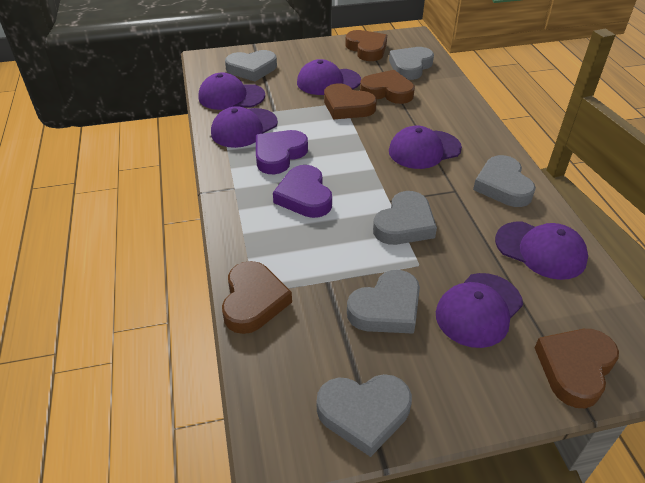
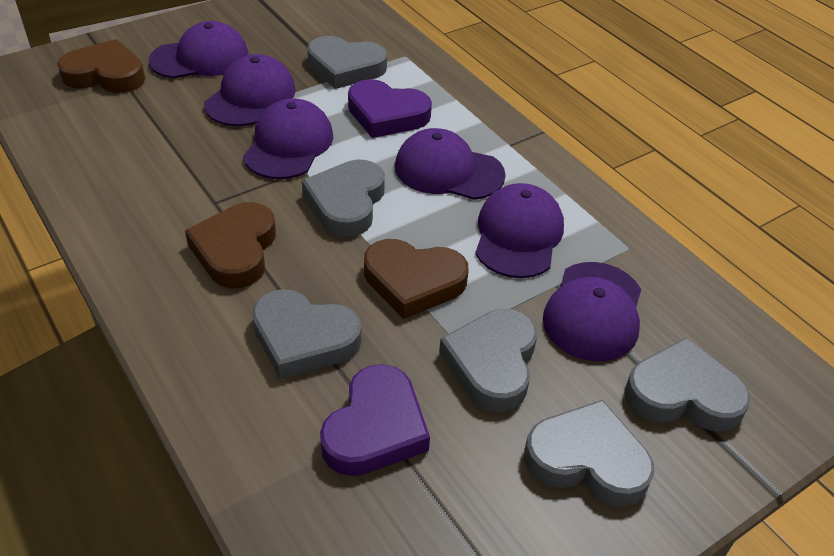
brown heart: 5 -> 3

